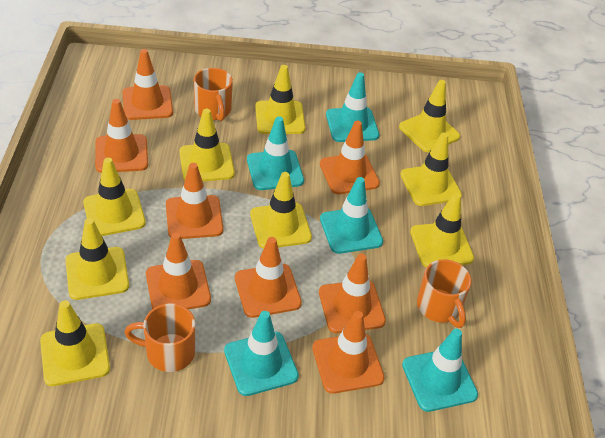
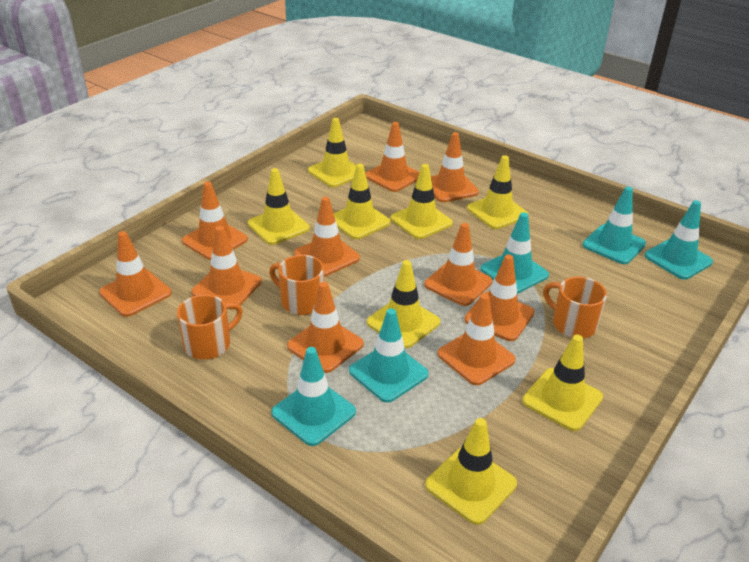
orange traffic cone: 8 -> 10
yellow traffic cone: 9 -> 8

